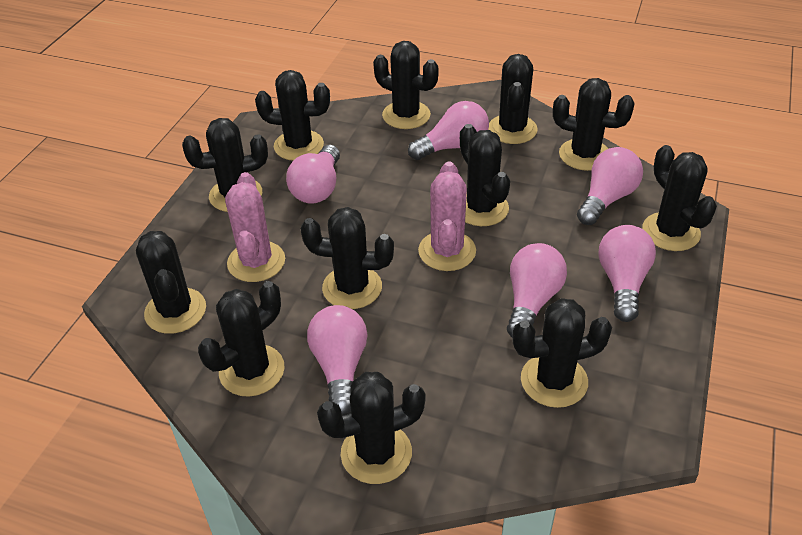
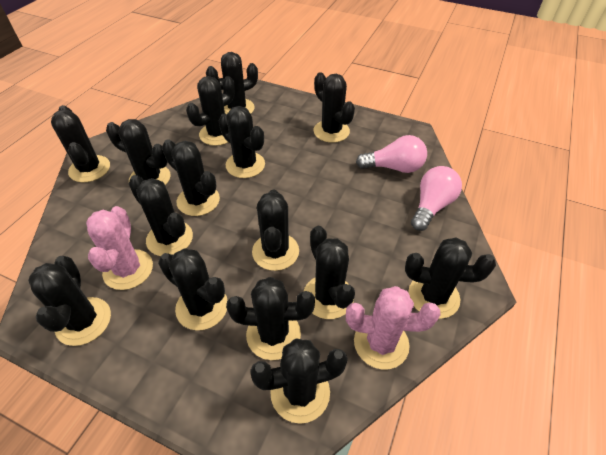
black cactus: 12 -> 15
pink light bulb: 6 -> 2

